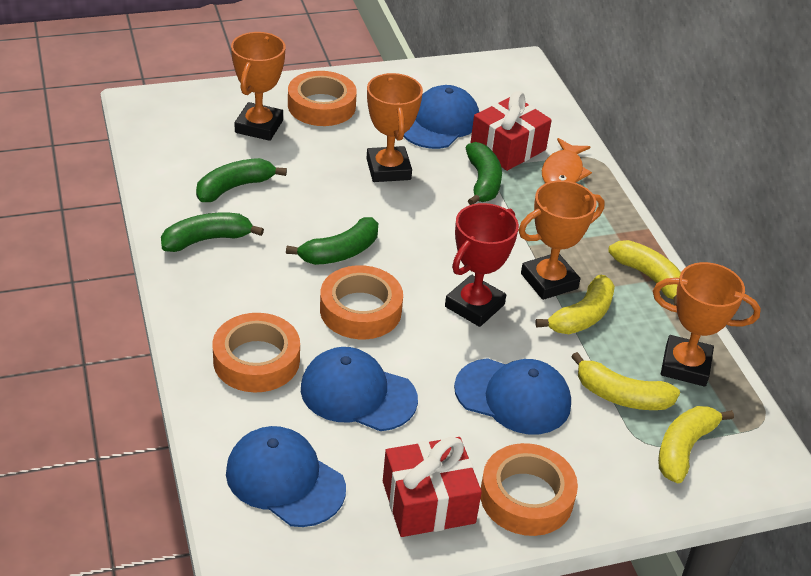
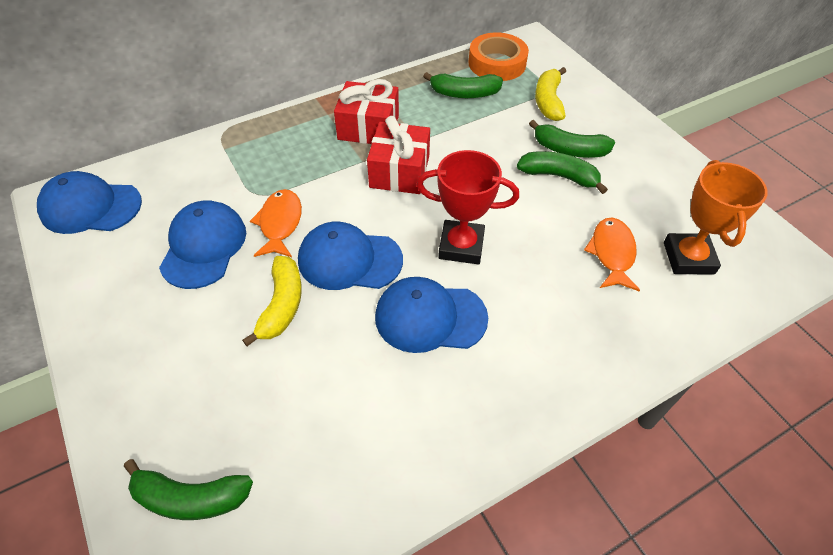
orange fish: 1 -> 2
orange tape: 4 -> 1
orange trophy: 4 -> 1
yellow banana: 4 -> 2

